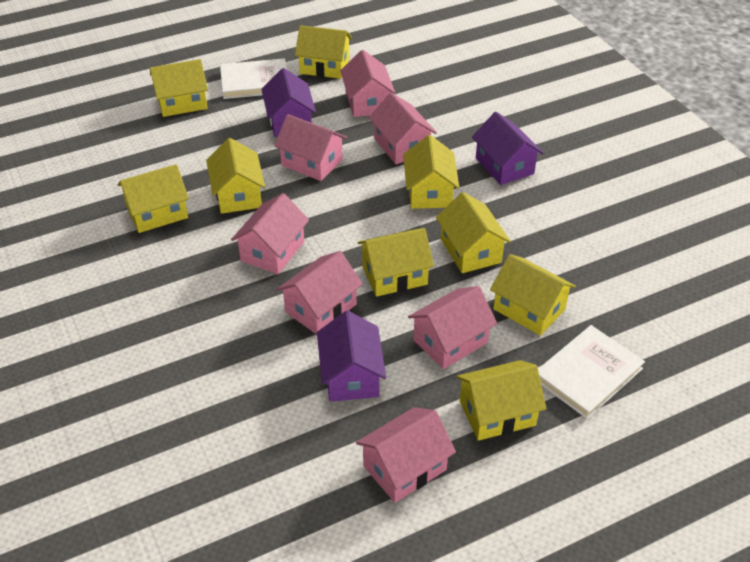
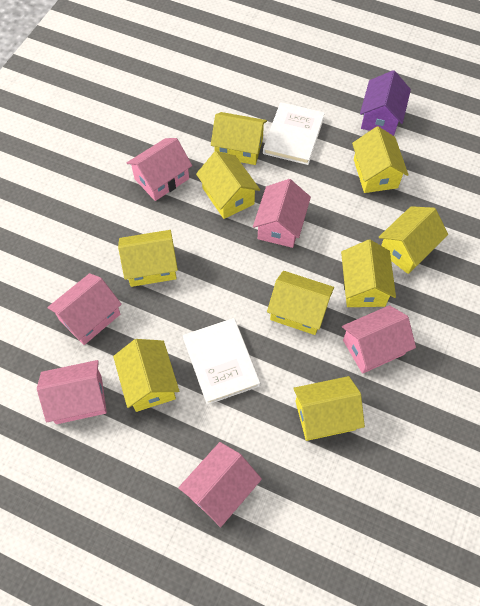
pink house: 7 -> 6
purple house: 3 -> 1

